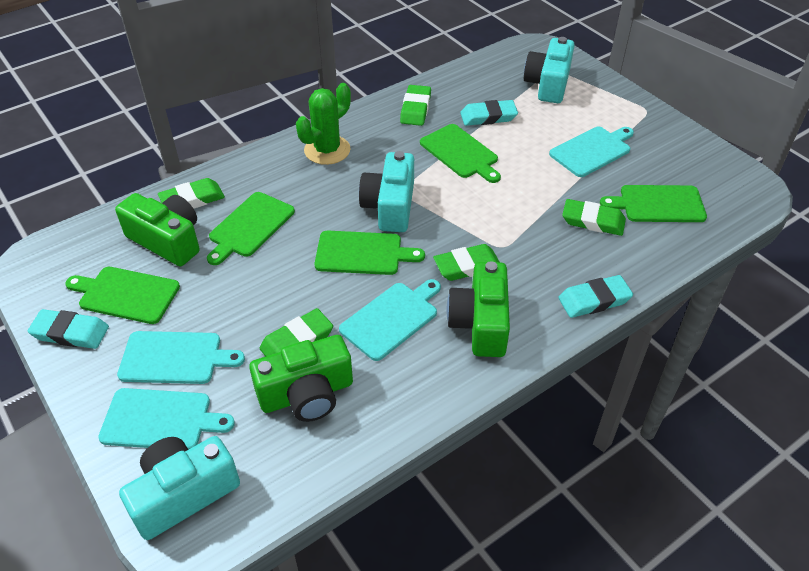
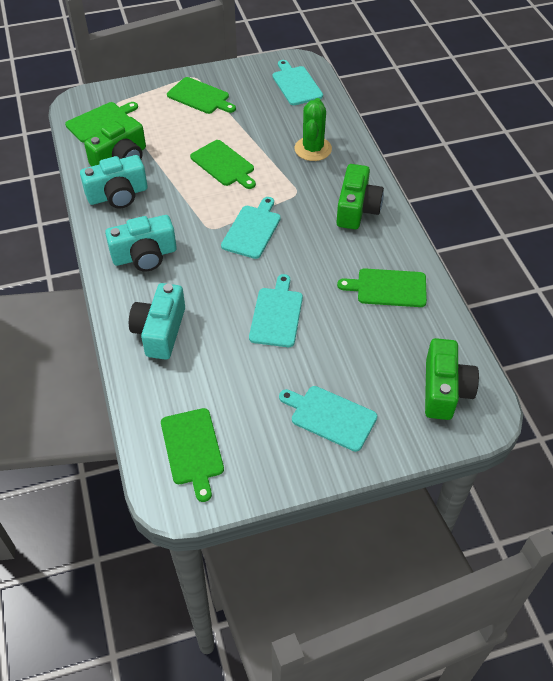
green eraser: 5 -> 0
turquoise eraser: 3 -> 0

